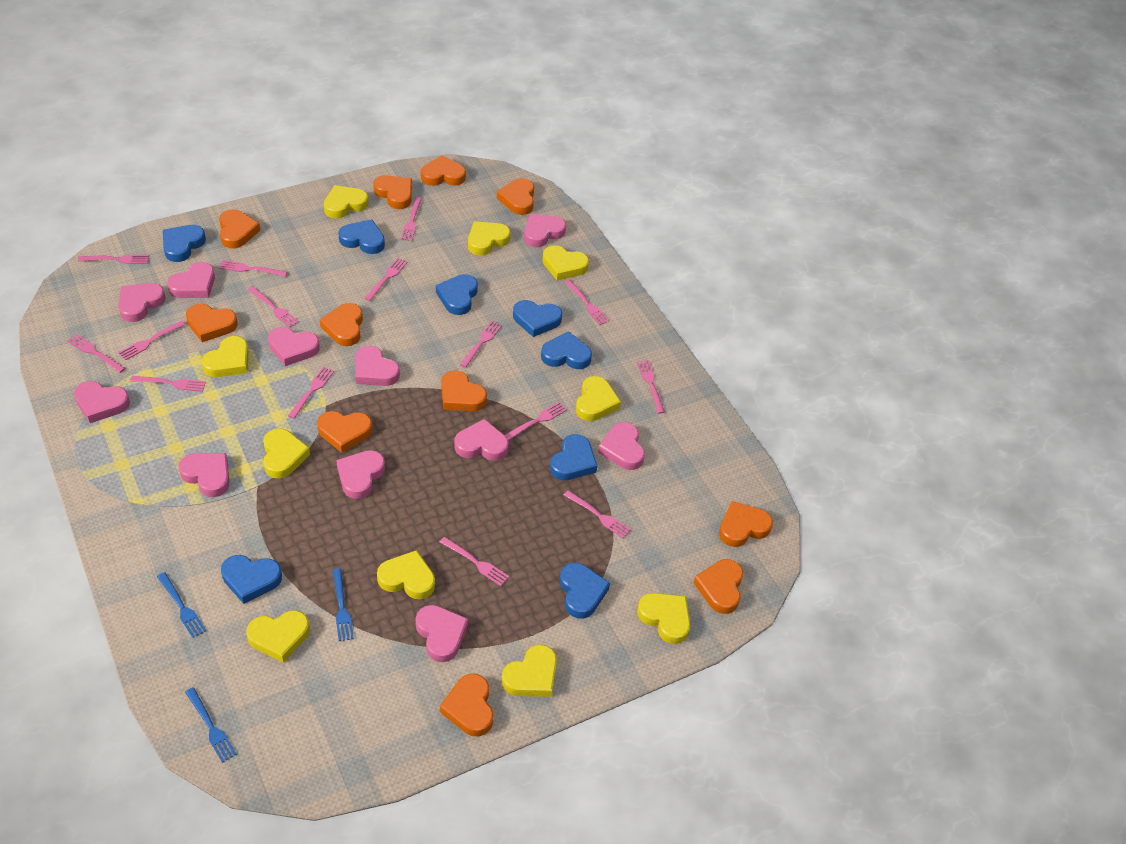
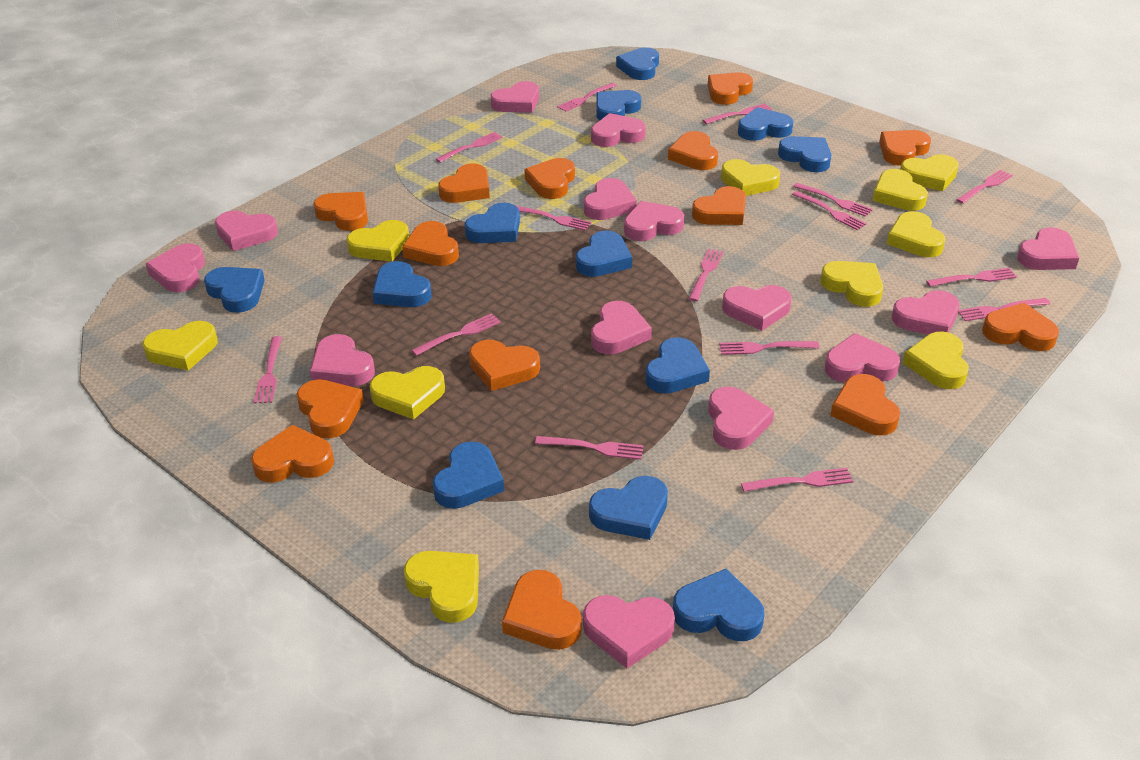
blue fork: 3 -> 0
blue heart: 8 -> 12
orange heart: 11 -> 14
pink heart: 11 -> 14

